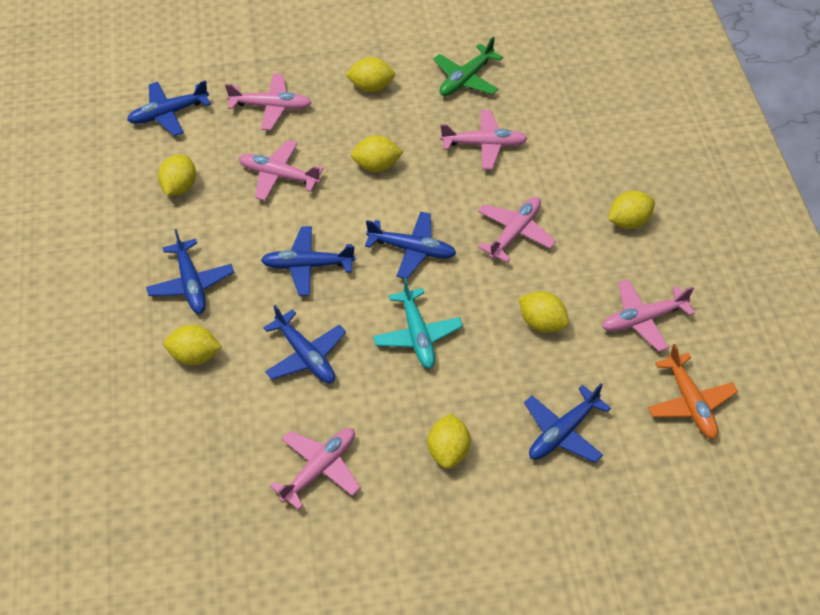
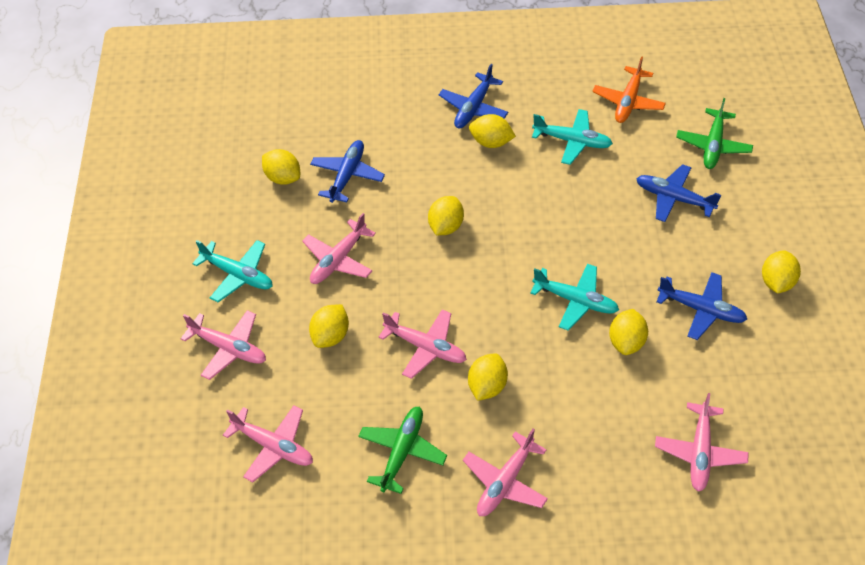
blue plane: 6 -> 4
green plane: 1 -> 2
turquoise plane: 1 -> 3

